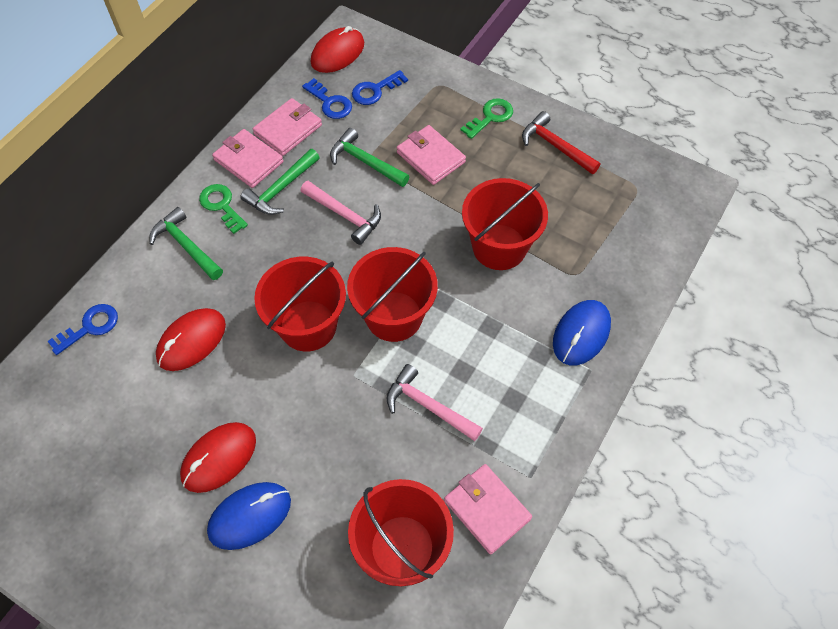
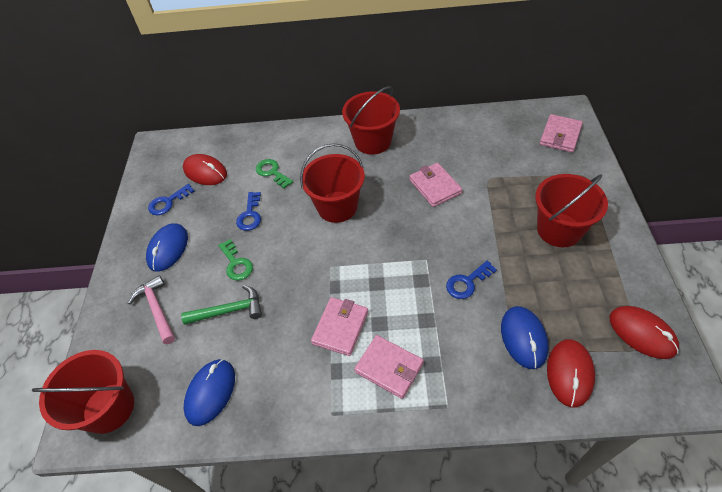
blue mouse: 2 -> 3
green hammer: 3 -> 1
pink hammer: 2 -> 1
red hammer: 1 -> 0

